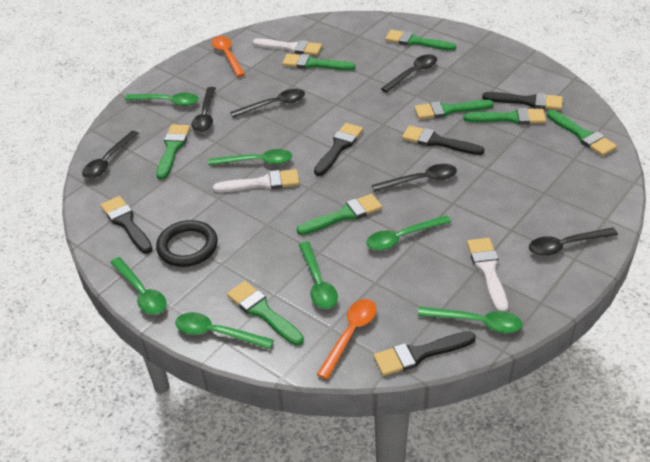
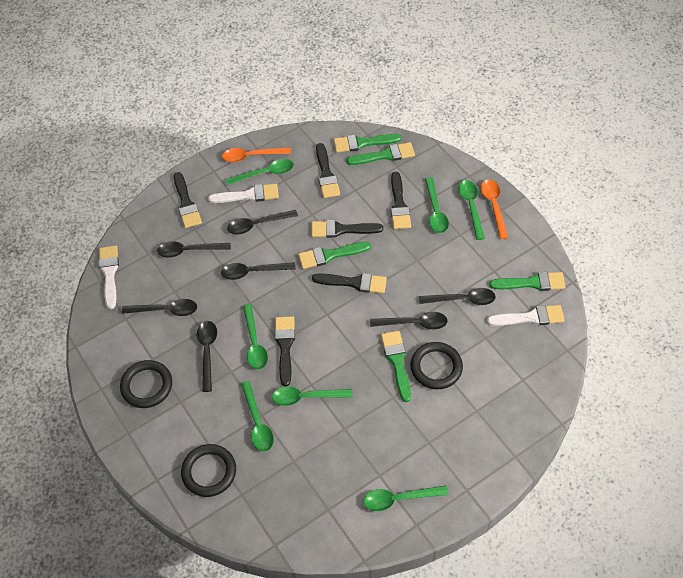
black brush: 5 -> 6
black ring: 1 -> 3
black spoon: 6 -> 7
green brush: 8 -> 5

